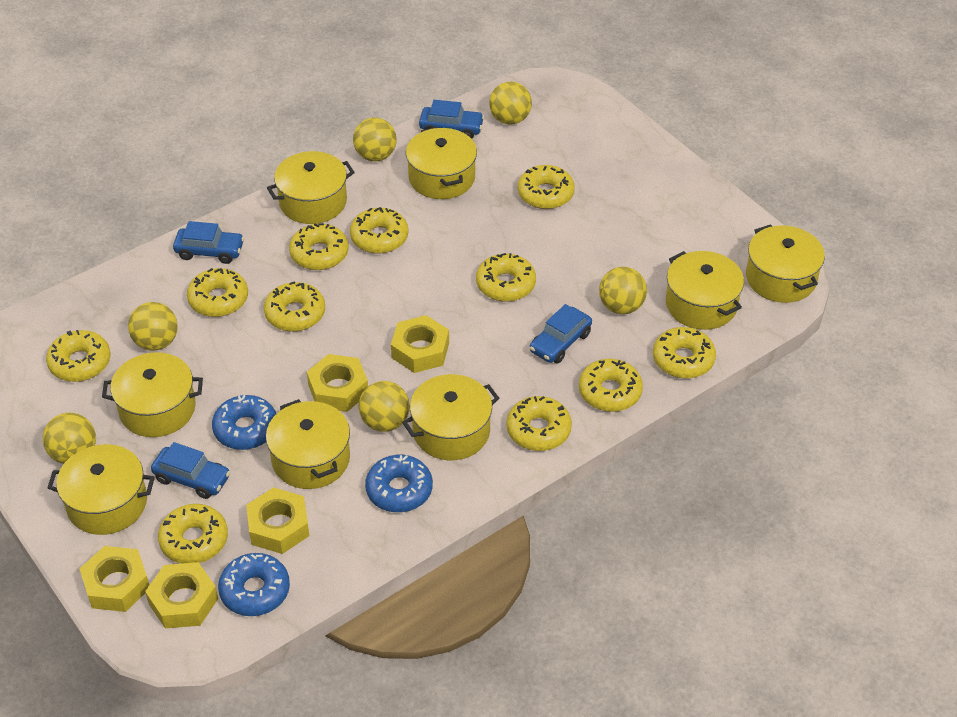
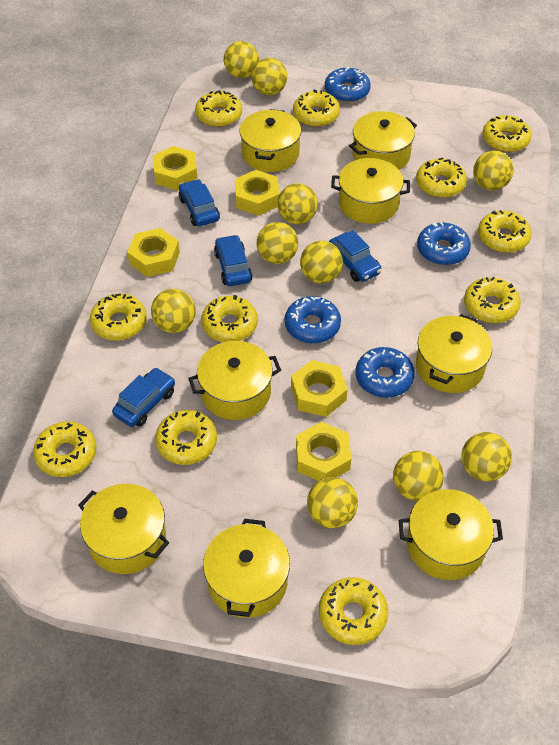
blue donut: 3 -> 4
yellow ball: 6 -> 10

